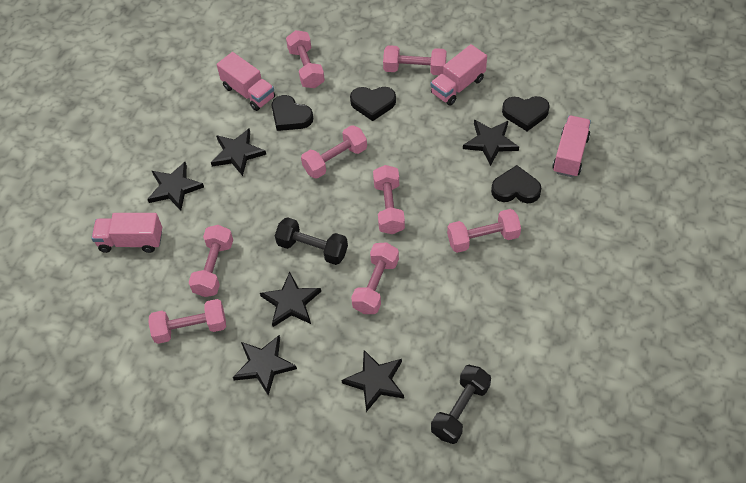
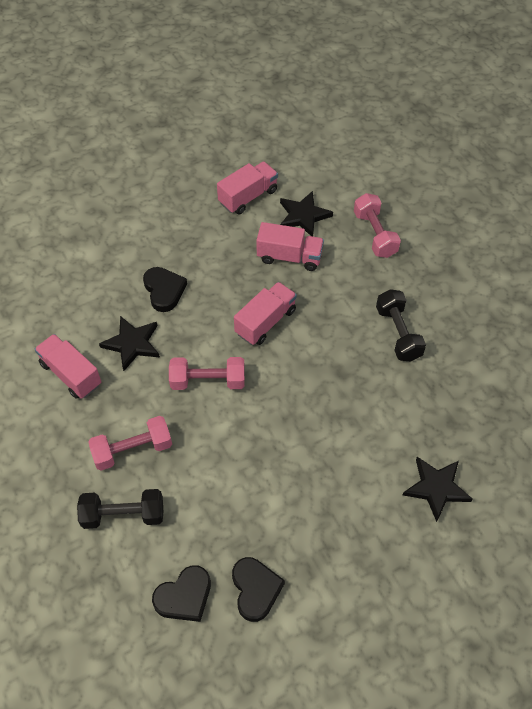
black heart: 4 -> 3
black star: 6 -> 3
pink dumbbell: 8 -> 3

